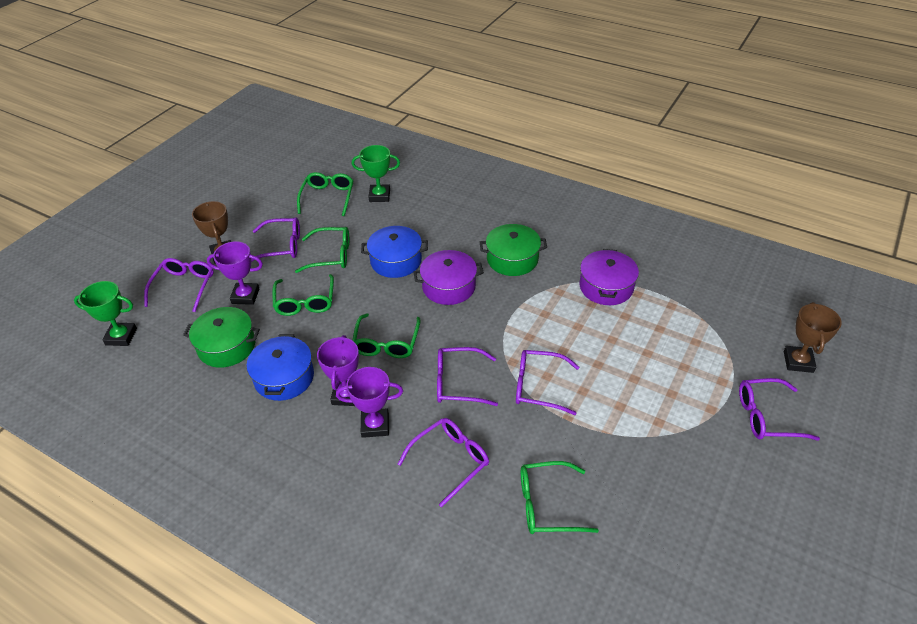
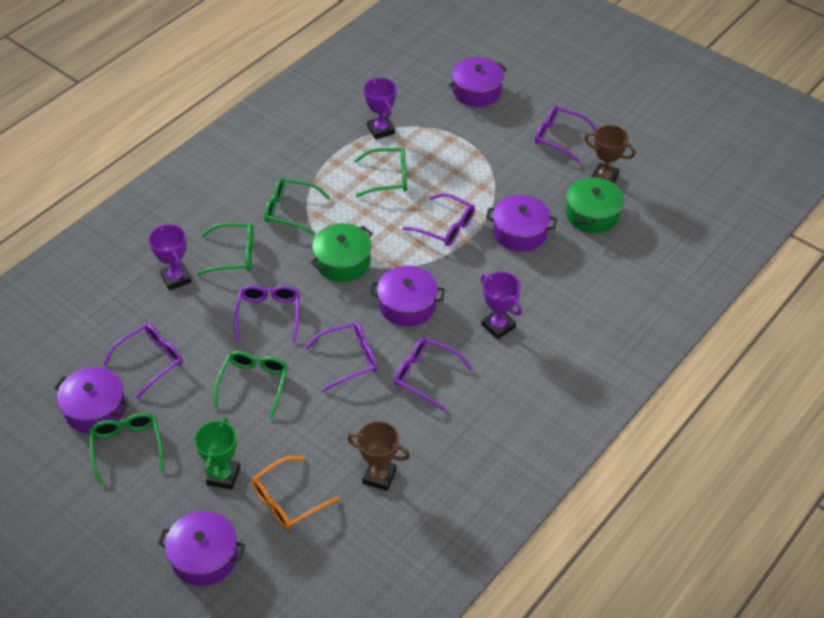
blue pot: 2 -> 0
green trophy: 2 -> 1
orange glasses: 0 -> 1
purple pot: 2 -> 5

